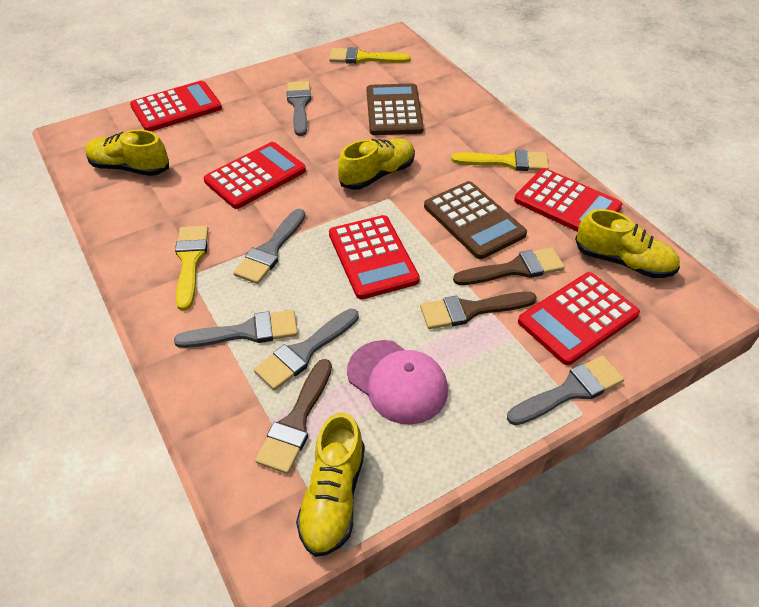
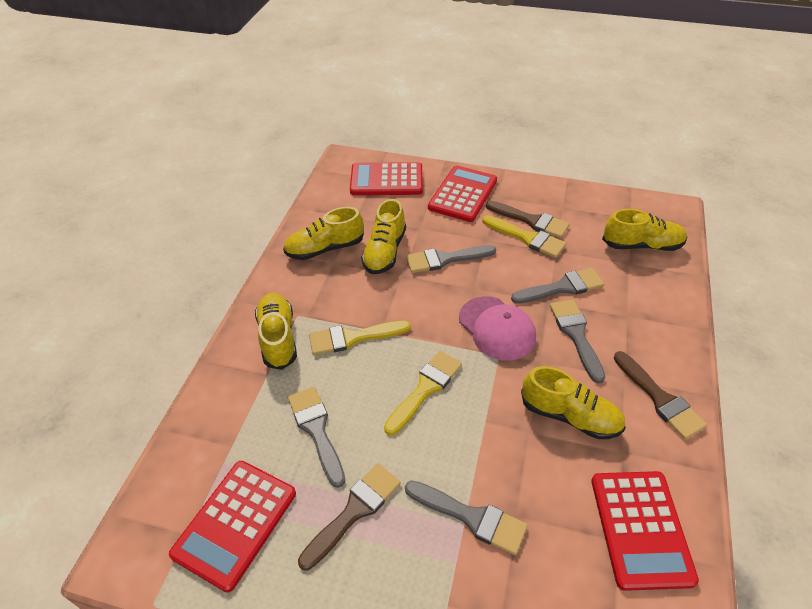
brown calculator: 2 -> 0
red calculator: 5 -> 4
yellow shoe: 4 -> 5

